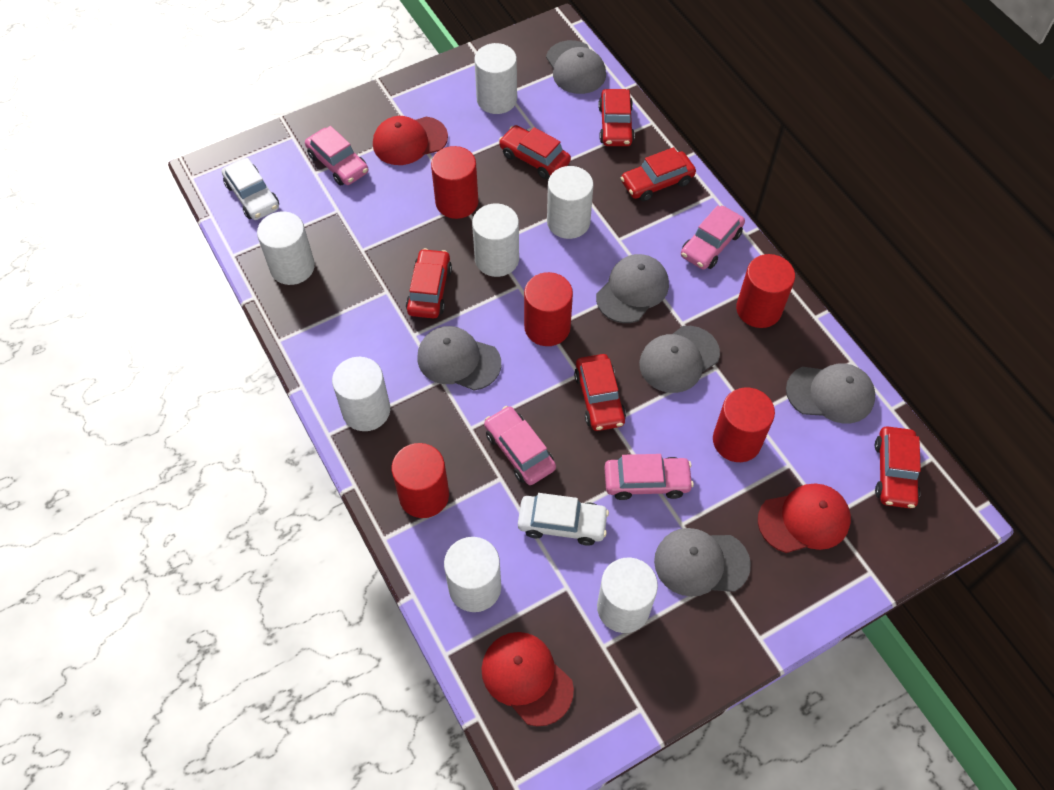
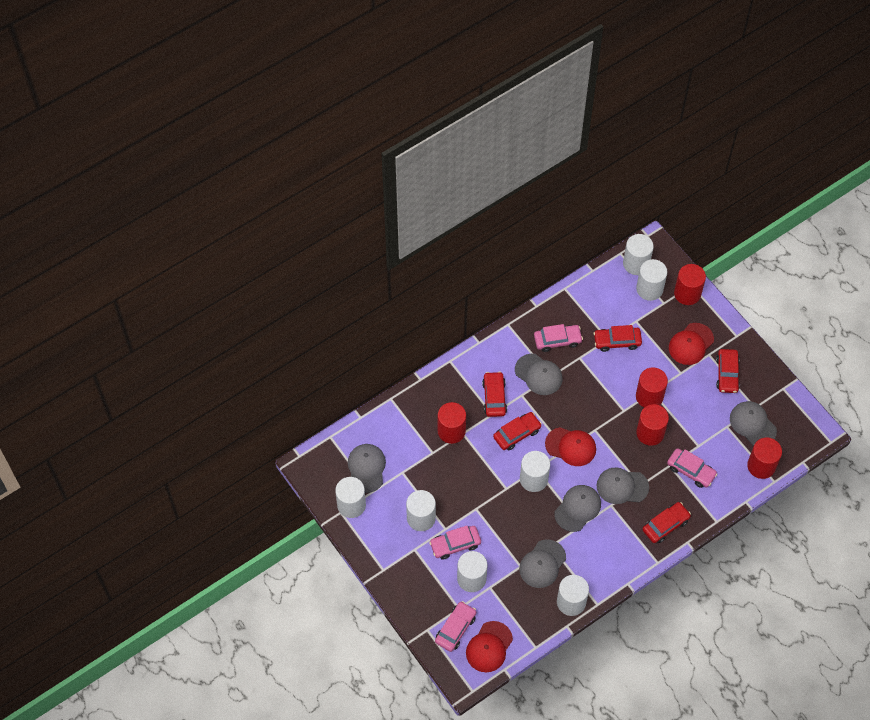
red car: 6 -> 5
white car: 2 -> 0

